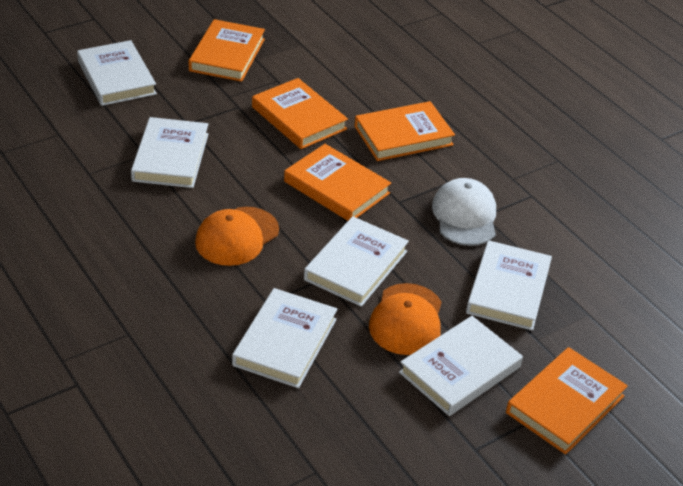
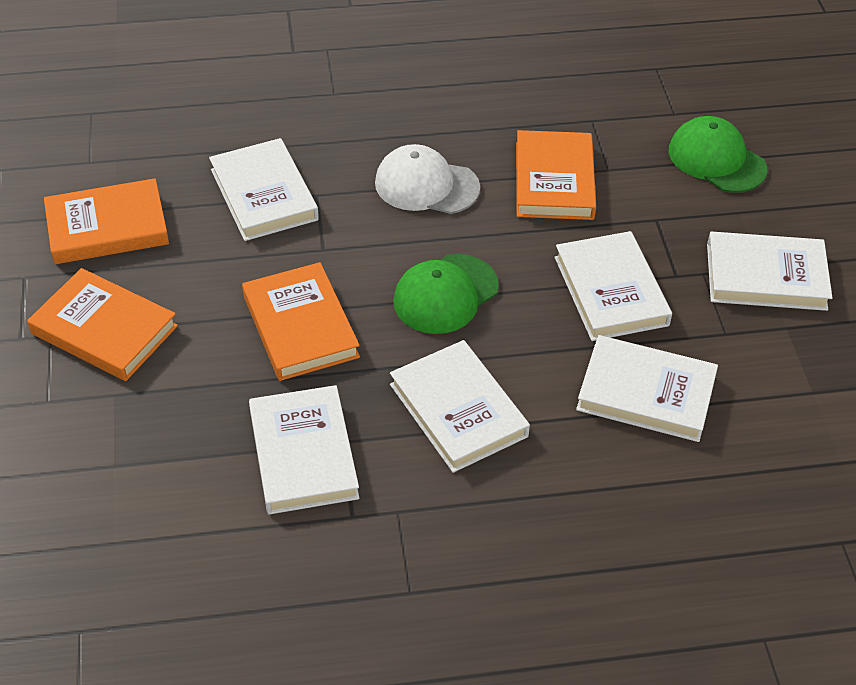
green cap: 0 -> 2
orange book: 5 -> 4
orange cap: 2 -> 0

